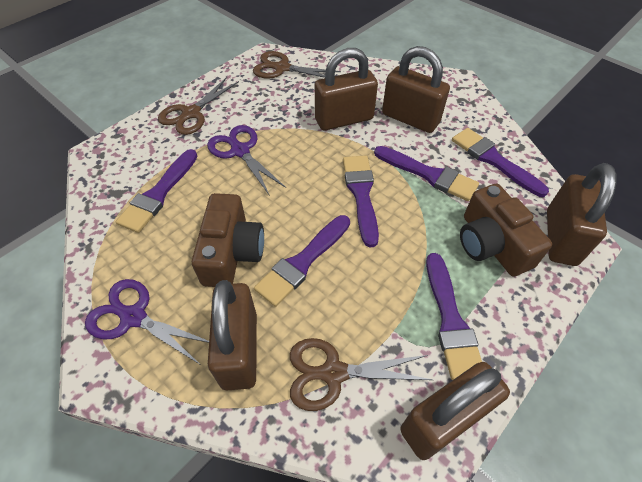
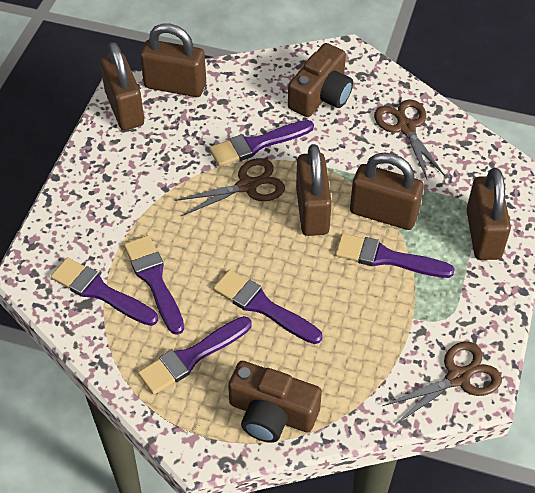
purple scissors: 2 -> 0

